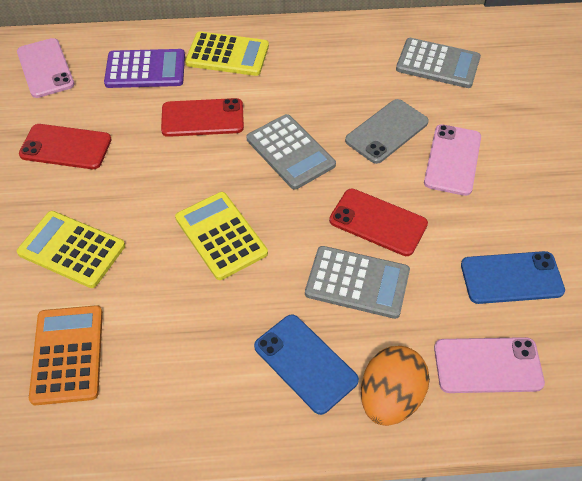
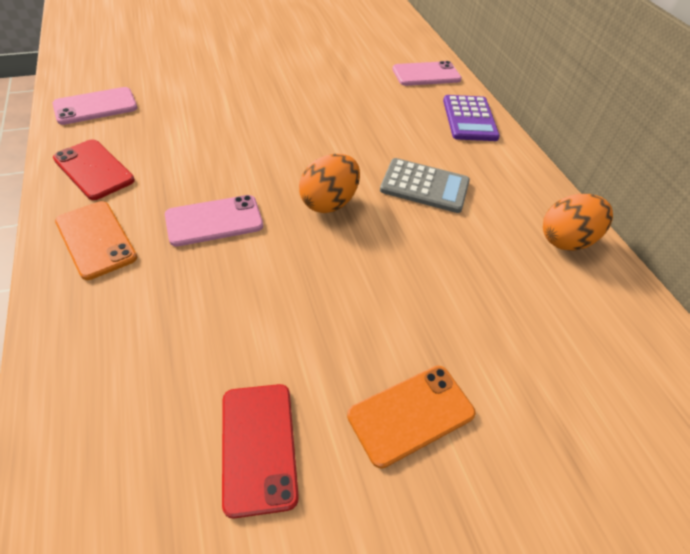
blue phone: 2 -> 0
grey calculator: 3 -> 1
grey phone: 1 -> 0
orange calculator: 1 -> 0
orange egg: 1 -> 2
orange phone: 0 -> 2
red phone: 3 -> 2
yellow calculator: 3 -> 0

